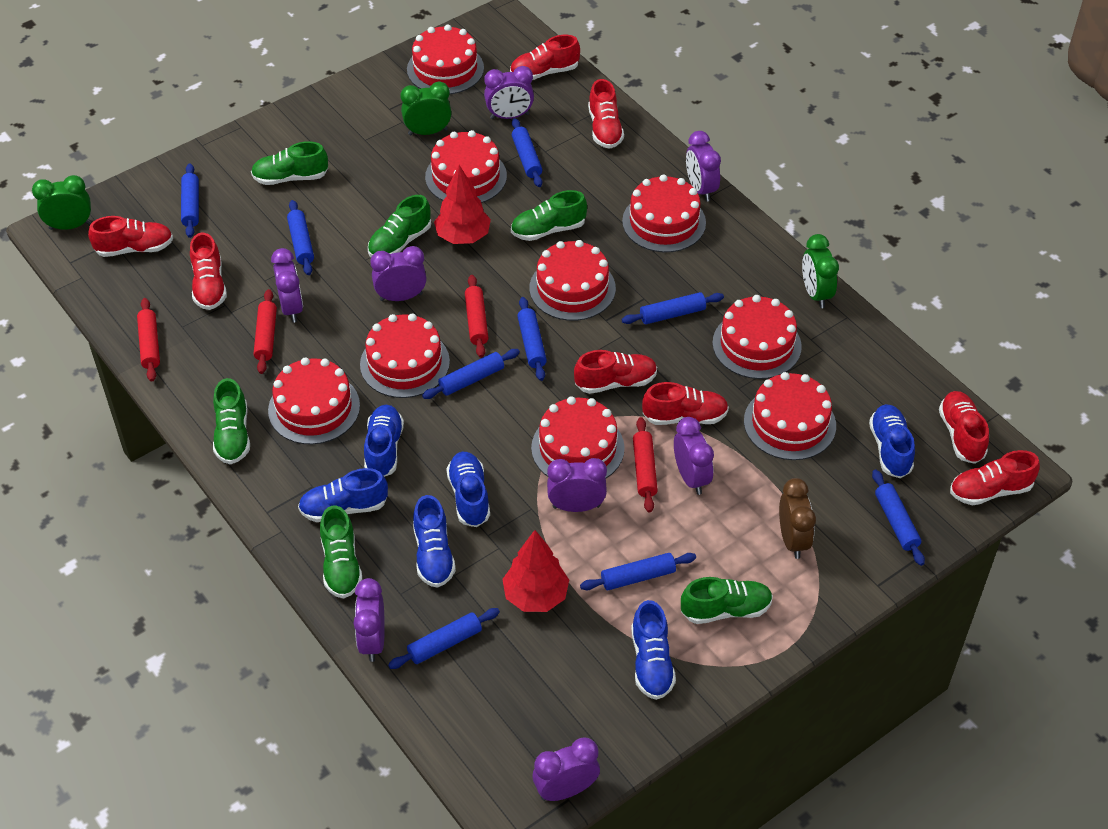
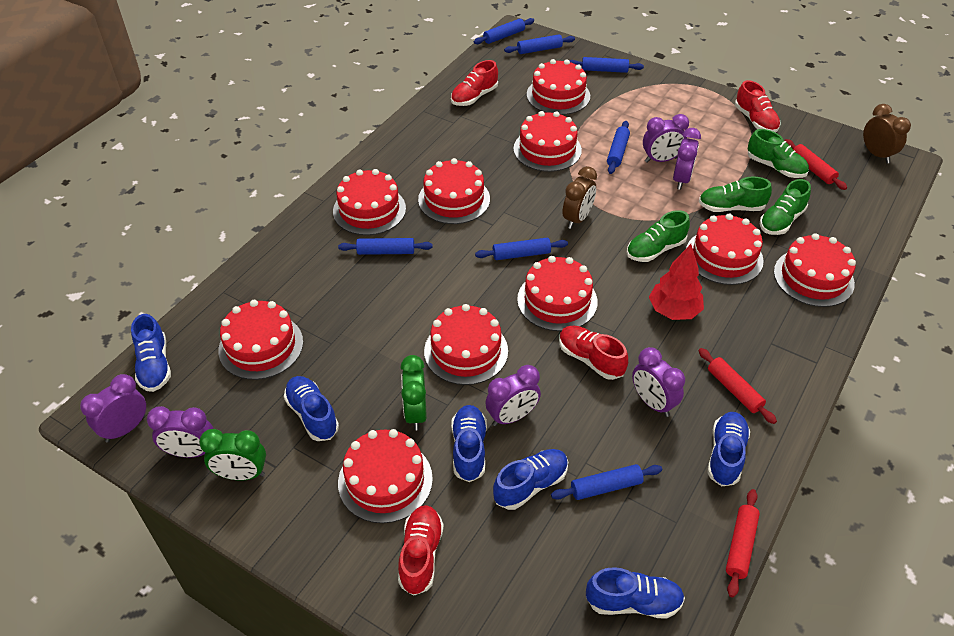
blue rolling pin: 9 -> 7
brown clock: 1 -> 2
green clock: 3 -> 2
green shoe: 6 -> 4
purple clock: 8 -> 6
red cake: 9 -> 10
red rolling pin: 4 -> 3
red shoe: 8 -> 4
red tree: 2 -> 1

